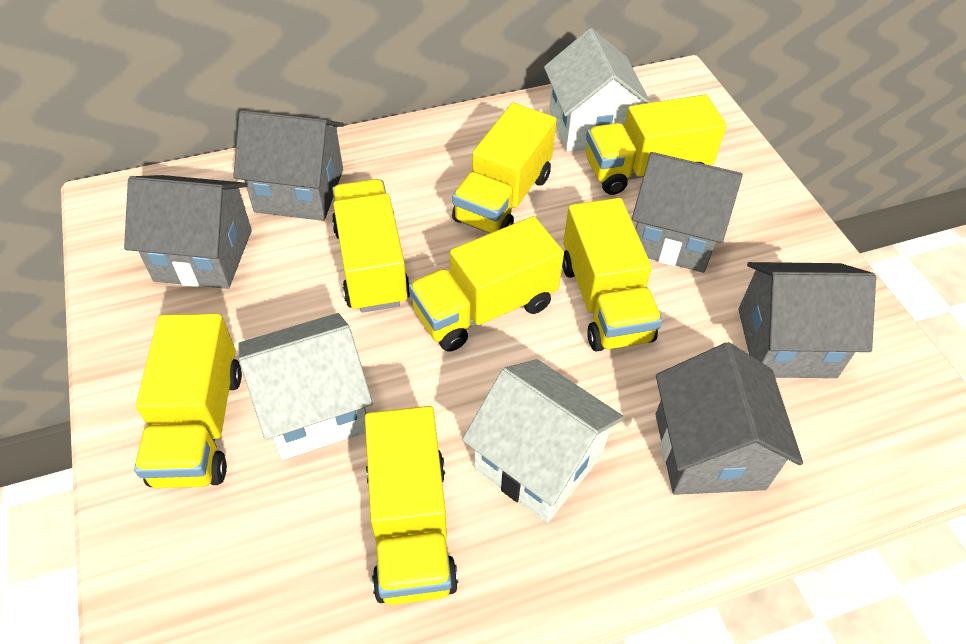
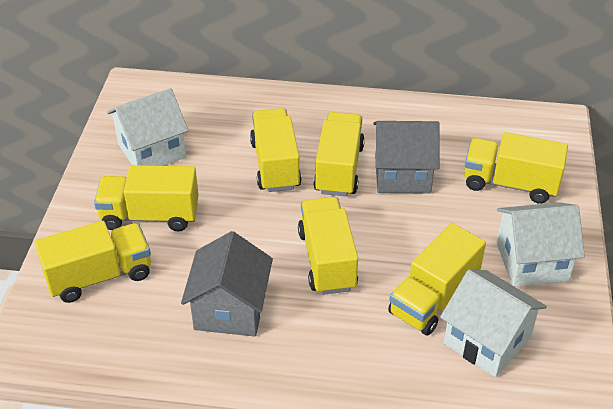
grey house: 5 -> 2

